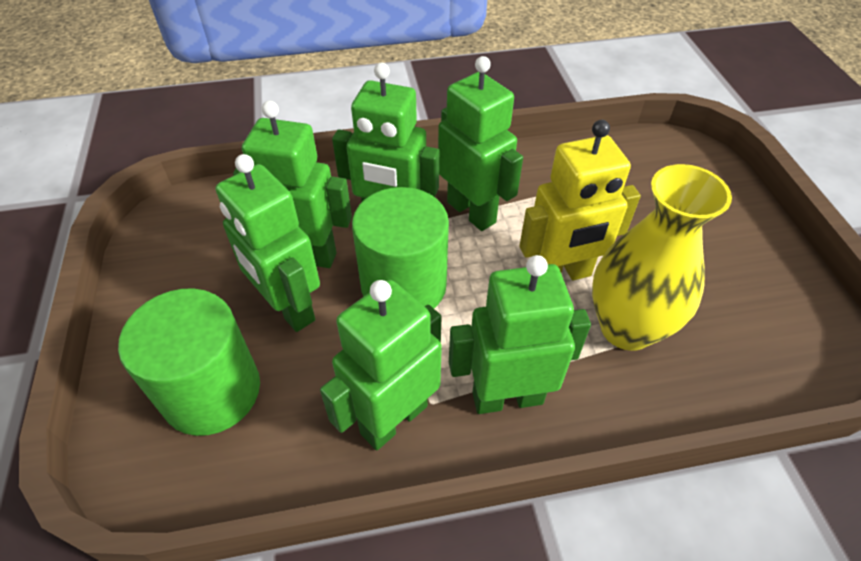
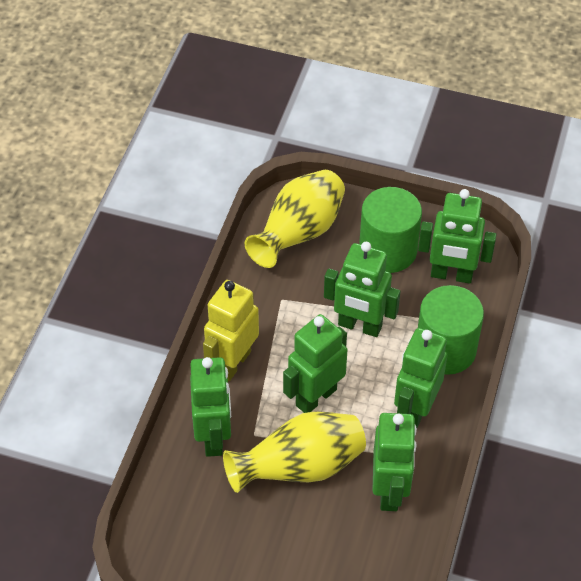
yellow vase: 1 -> 2

